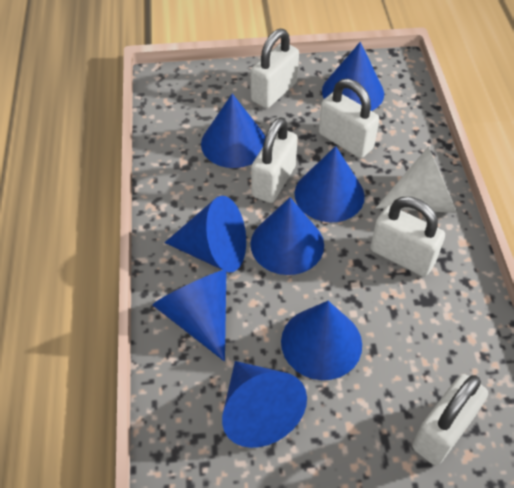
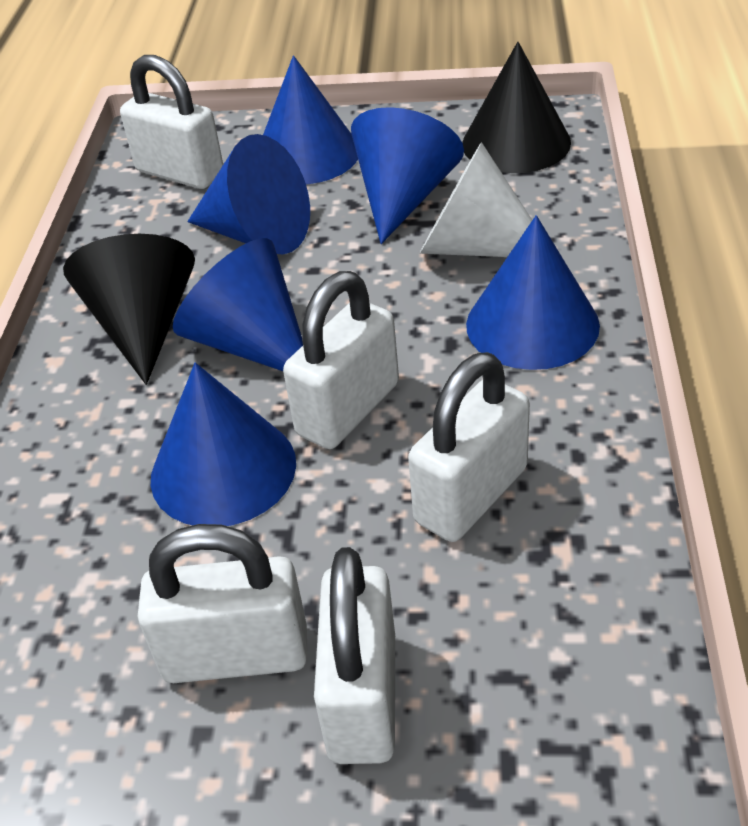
black cone: 0 -> 2
blue cone: 8 -> 6

